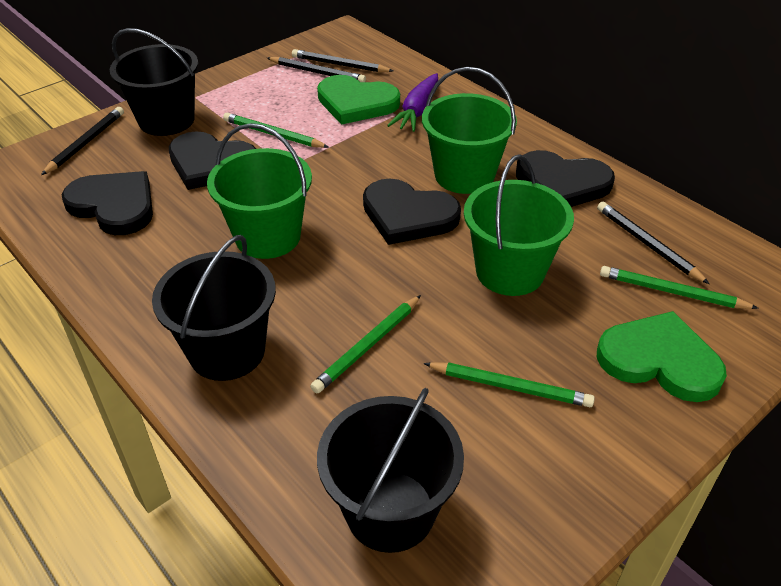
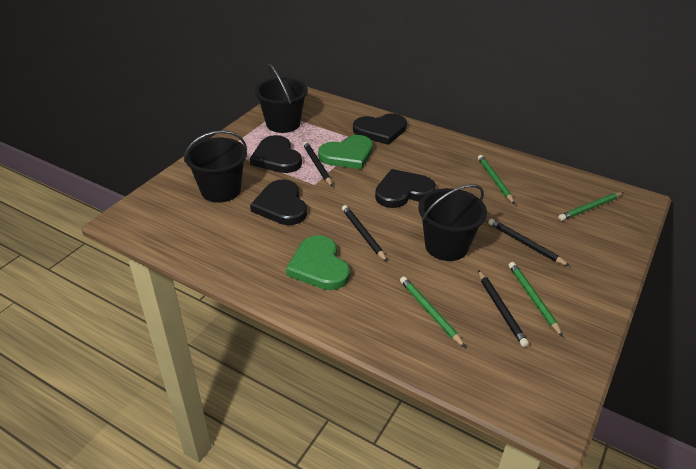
green bucket: 3 -> 0
purple carrot: 1 -> 0

